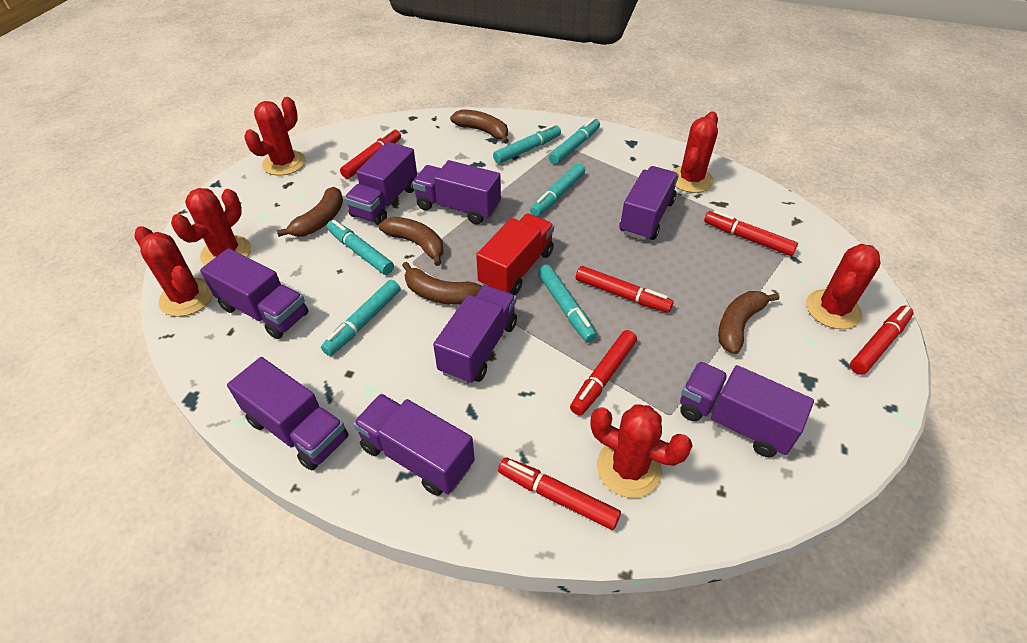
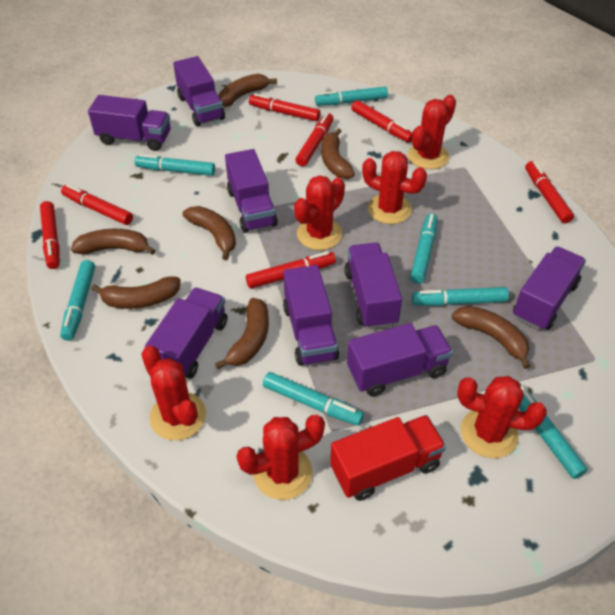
brown banana: 5 -> 7
red marker: 6 -> 7
turquoise marker: 6 -> 7

